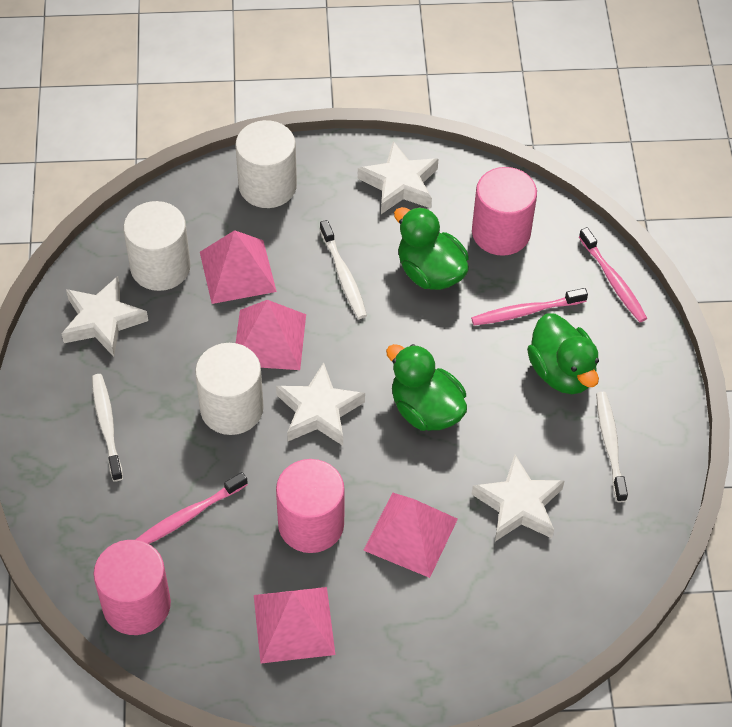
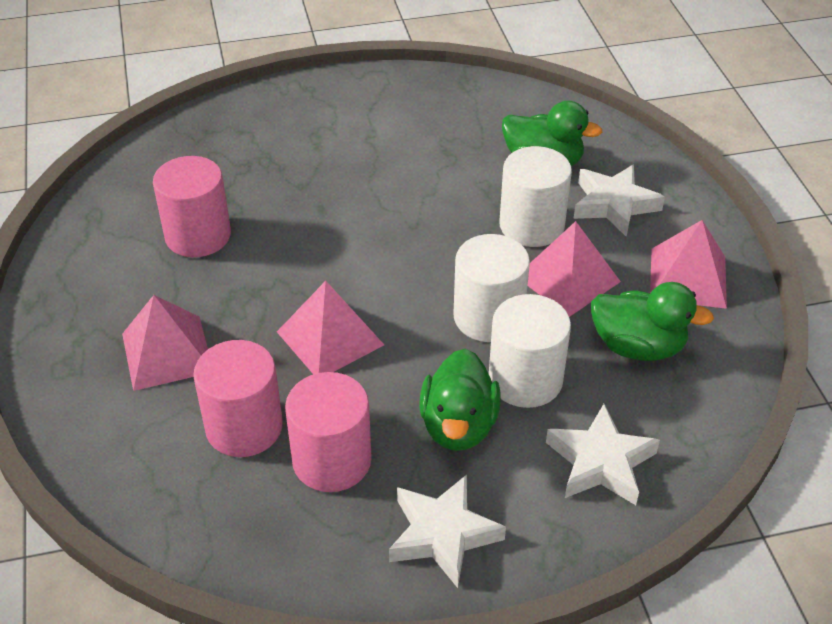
pink toothbrush: 3 -> 0
white star: 4 -> 3
white toothbrush: 3 -> 0

